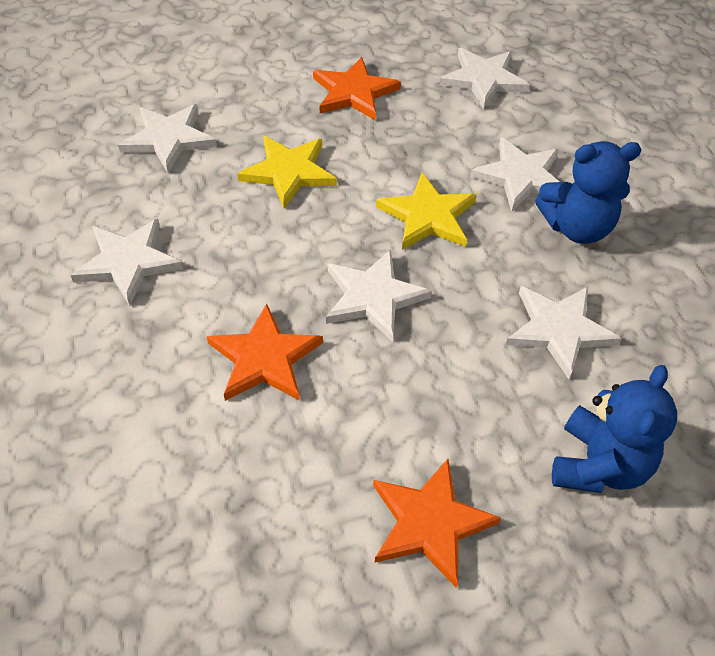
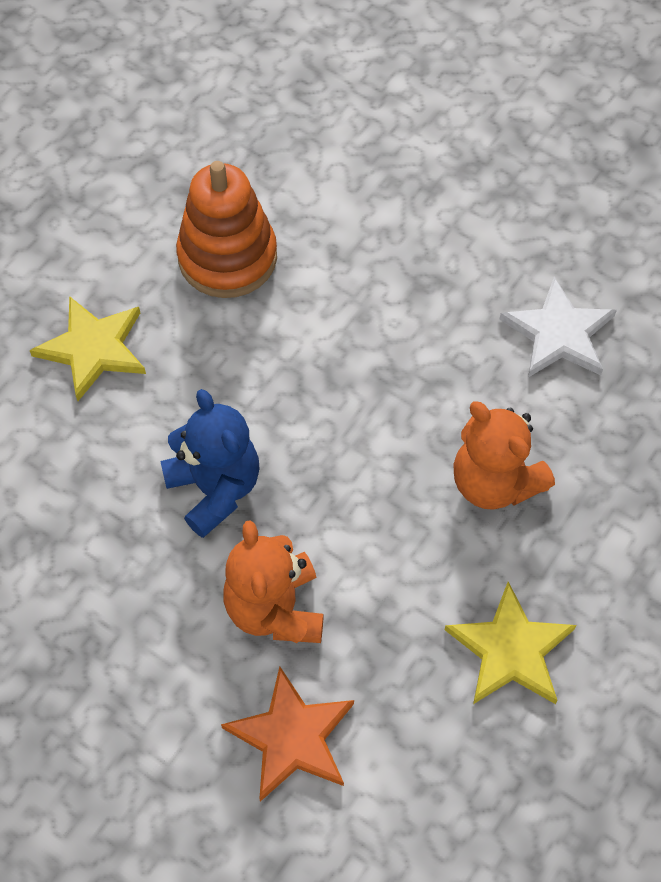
blue teddy bear: 2 -> 1
orange stacking toy: 0 -> 1
orange star: 3 -> 1
orange teddy bear: 0 -> 2
white star: 6 -> 1

